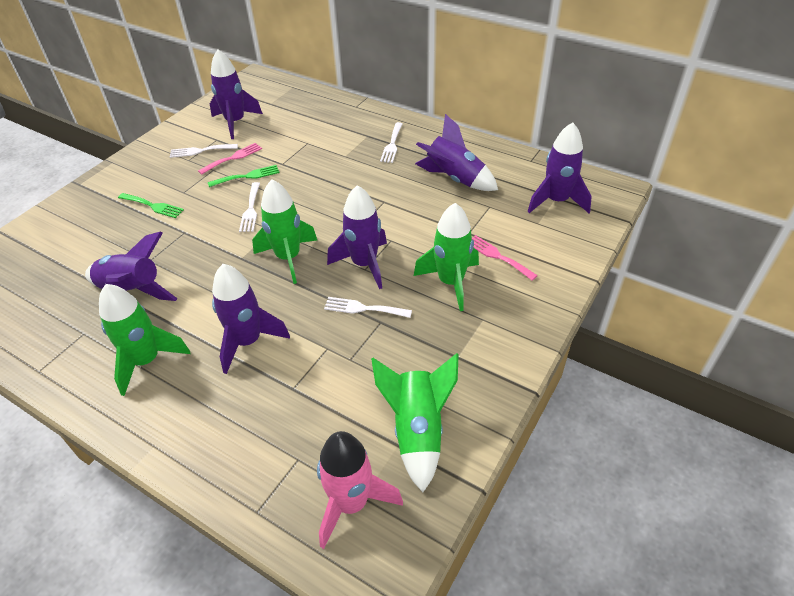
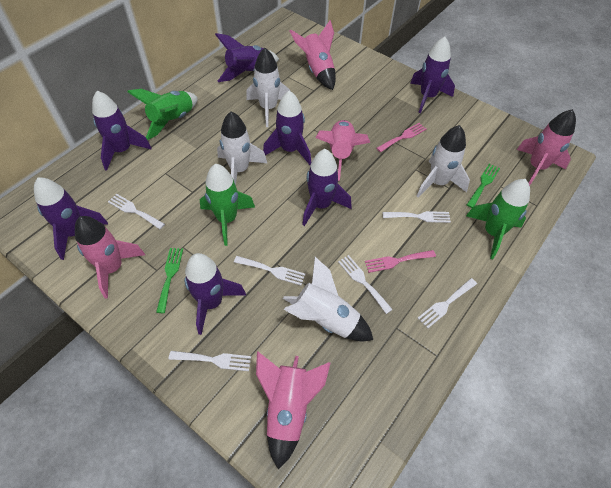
green rocket: 4 -> 3
pink rocket: 1 -> 5
purple rocket: 6 -> 7
white fork: 4 -> 6
white rocket: 0 -> 4

